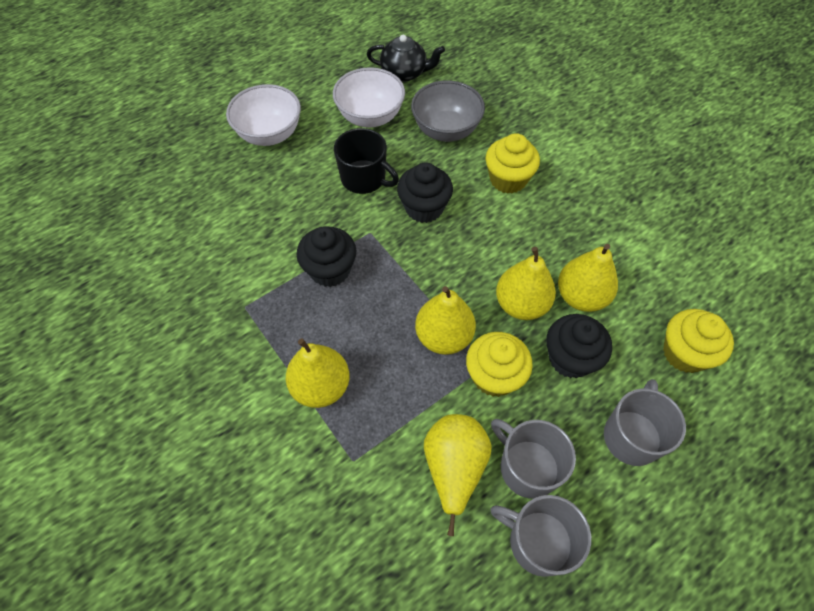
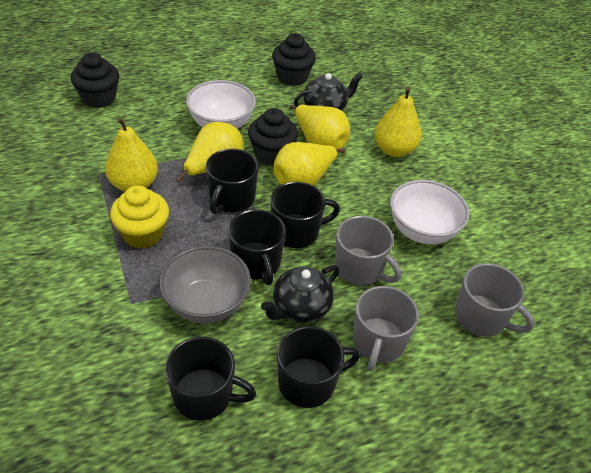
black mug: 1 -> 5
black teapot: 1 -> 2
yellow cupcake: 3 -> 1

